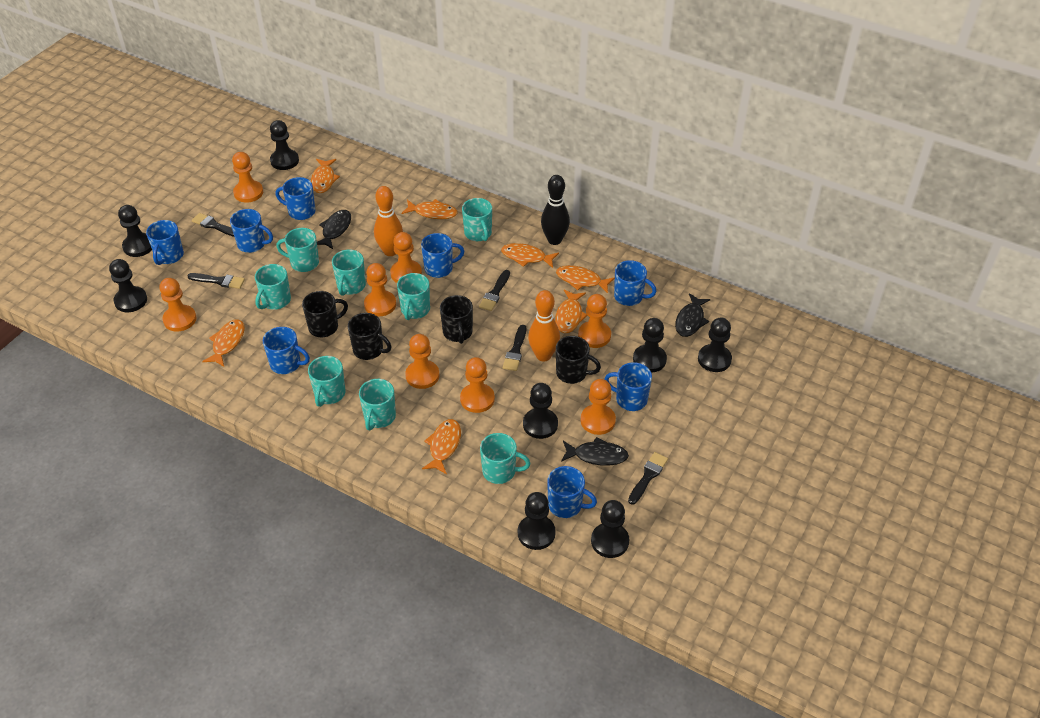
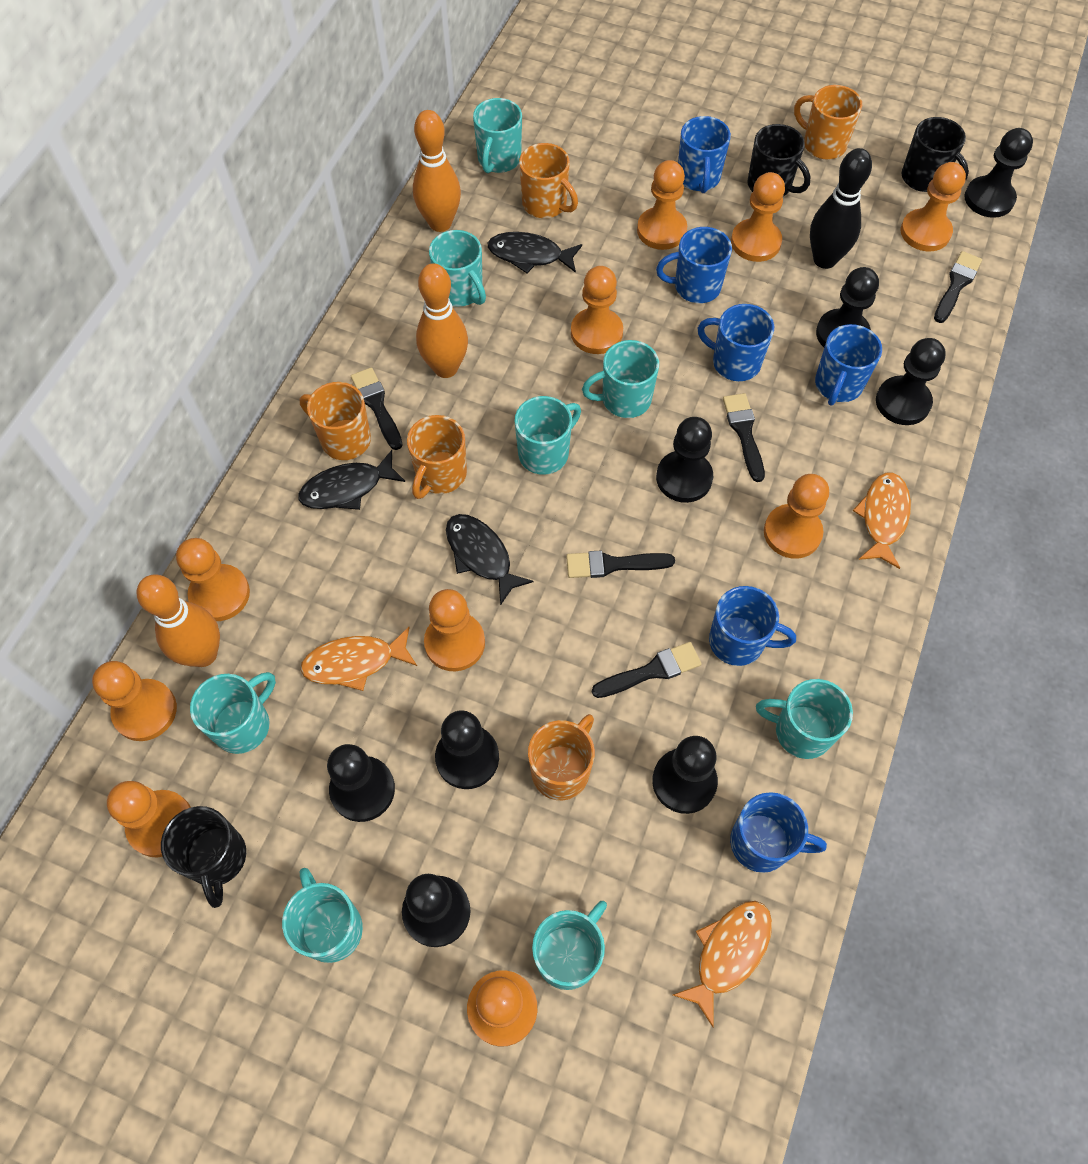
black mug: 4 -> 3
blue mug: 8 -> 6
orange bowling pin: 2 -> 3
orange fish: 7 -> 3
orange mug: 0 -> 5
orange pawn: 8 -> 10

